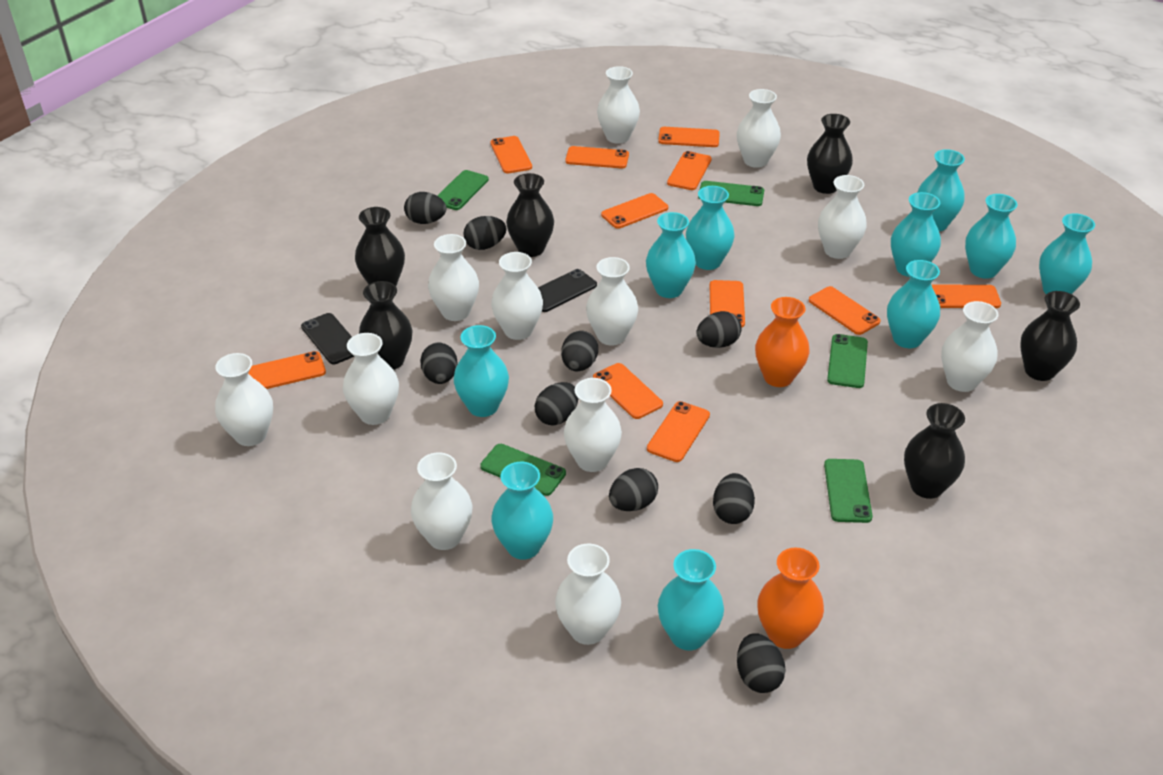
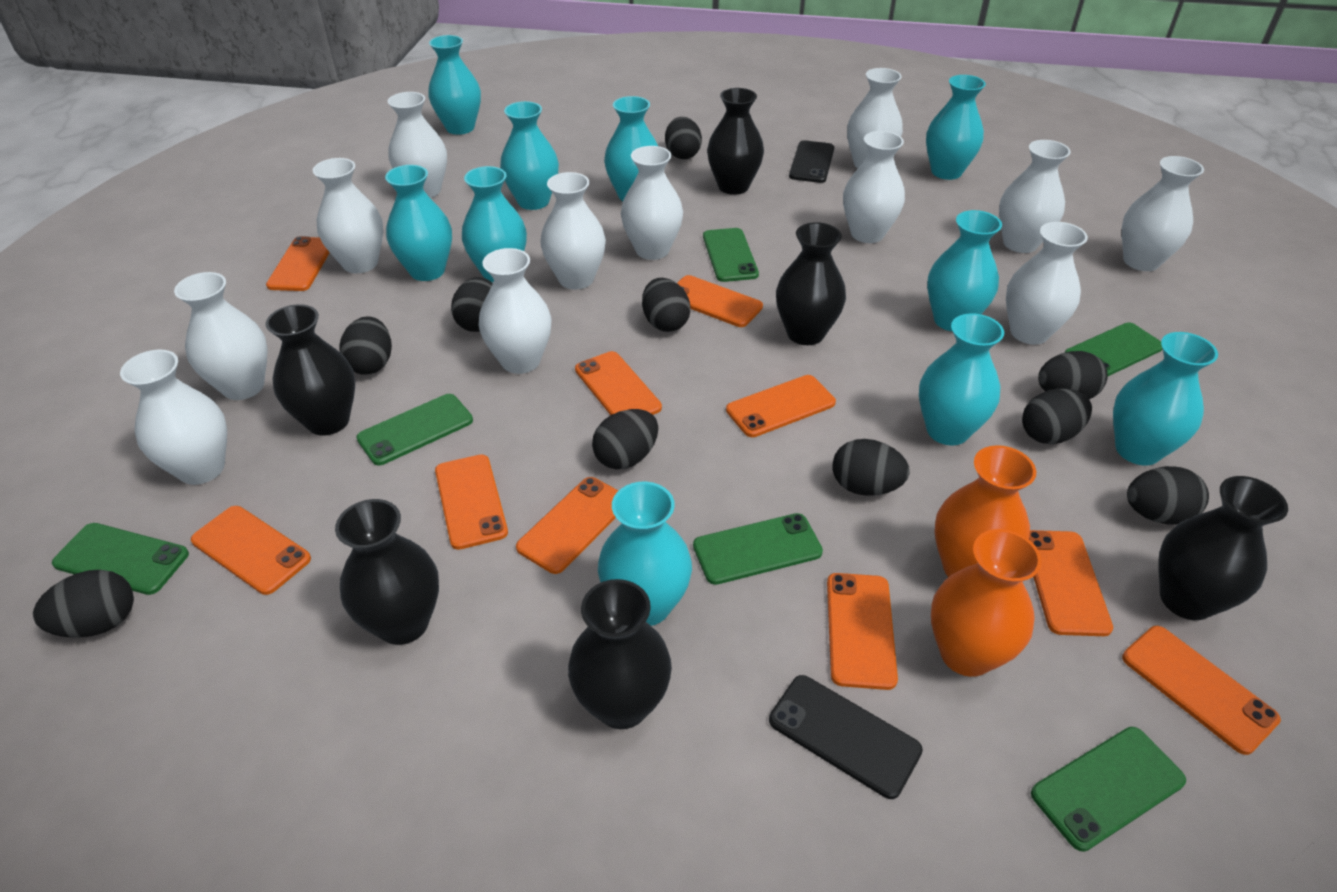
black egg: 9 -> 10
green phone: 5 -> 6
orange phone: 11 -> 10

